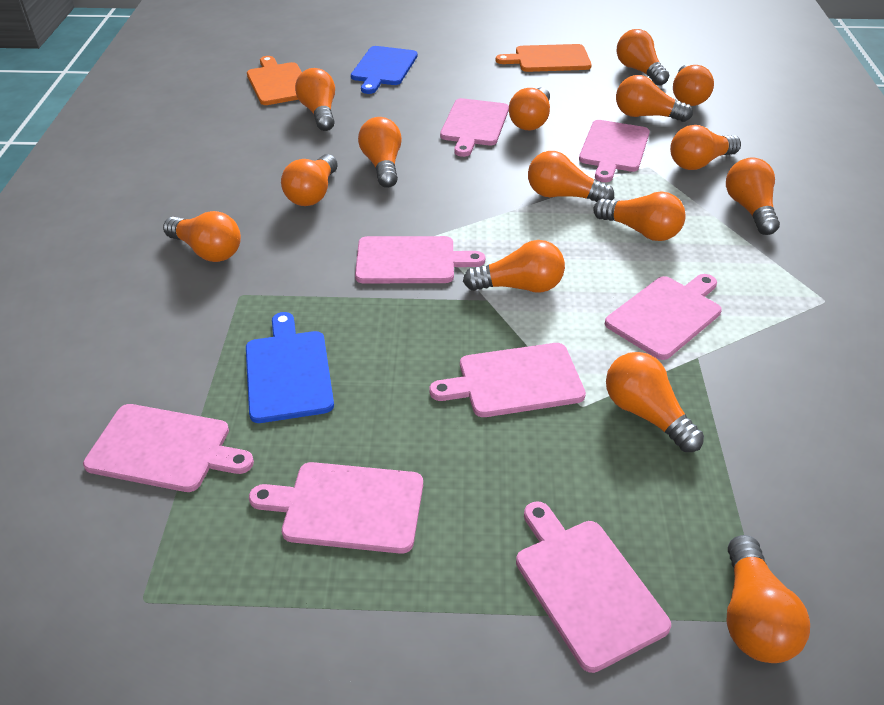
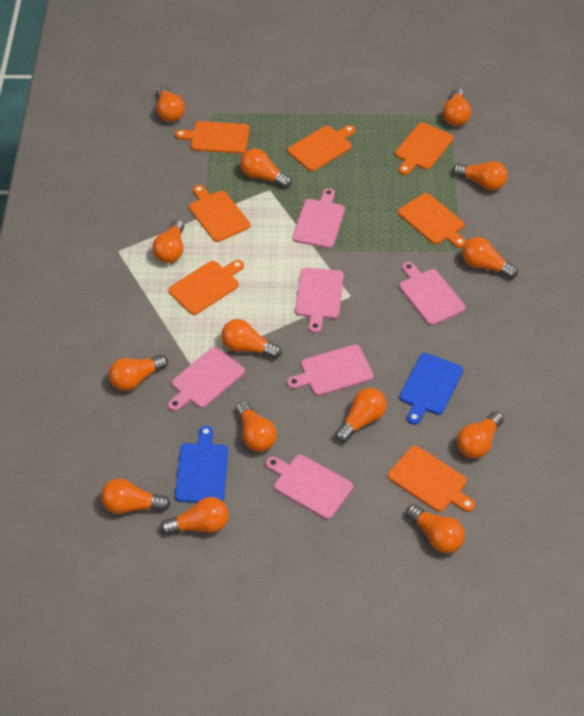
orange cutting board: 2 -> 7
orange light bulb: 15 -> 14
pink cutting board: 8 -> 6

